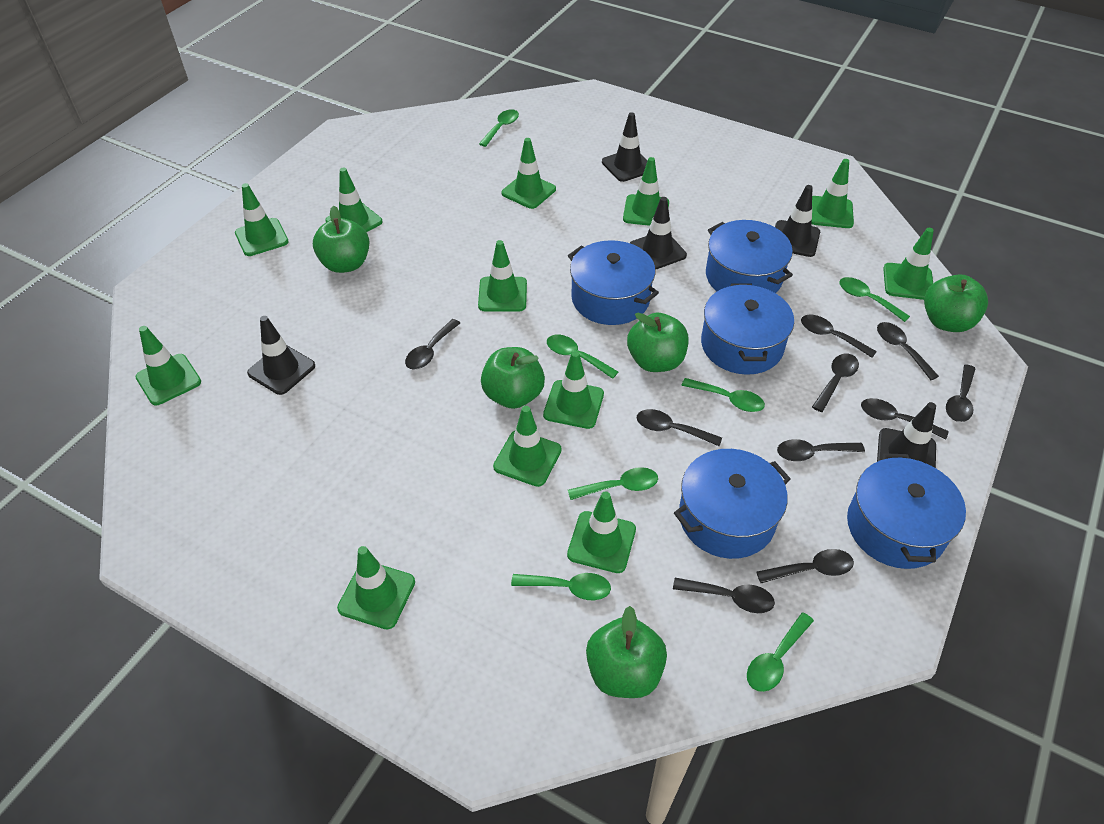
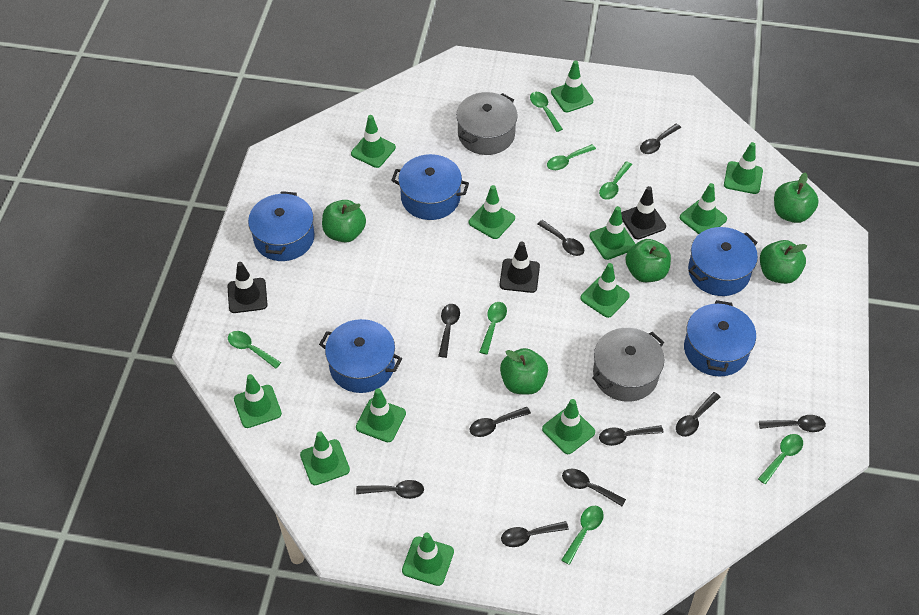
black traffic cone: 5 -> 3
grey pot: 0 -> 2

